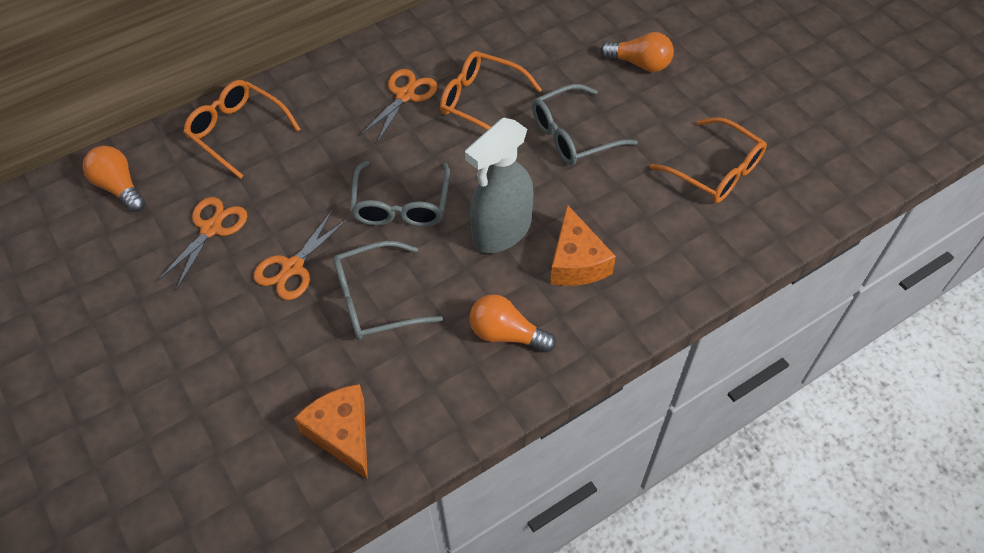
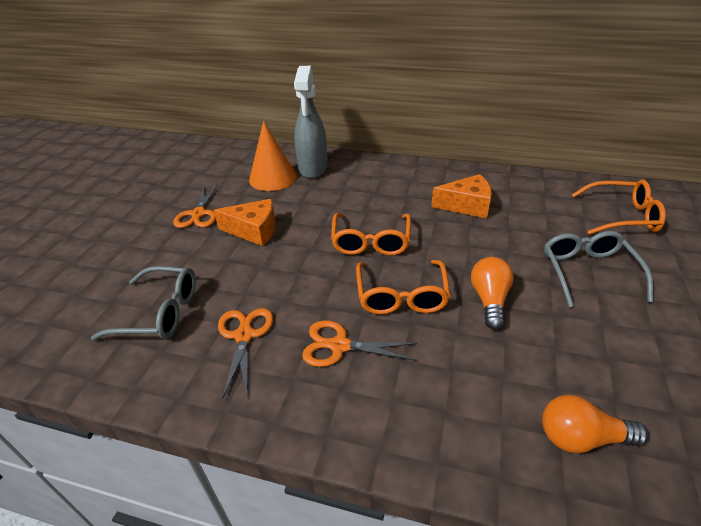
grey glasses: 3 -> 2
orange cone: 0 -> 1
orange light bulb: 3 -> 2

